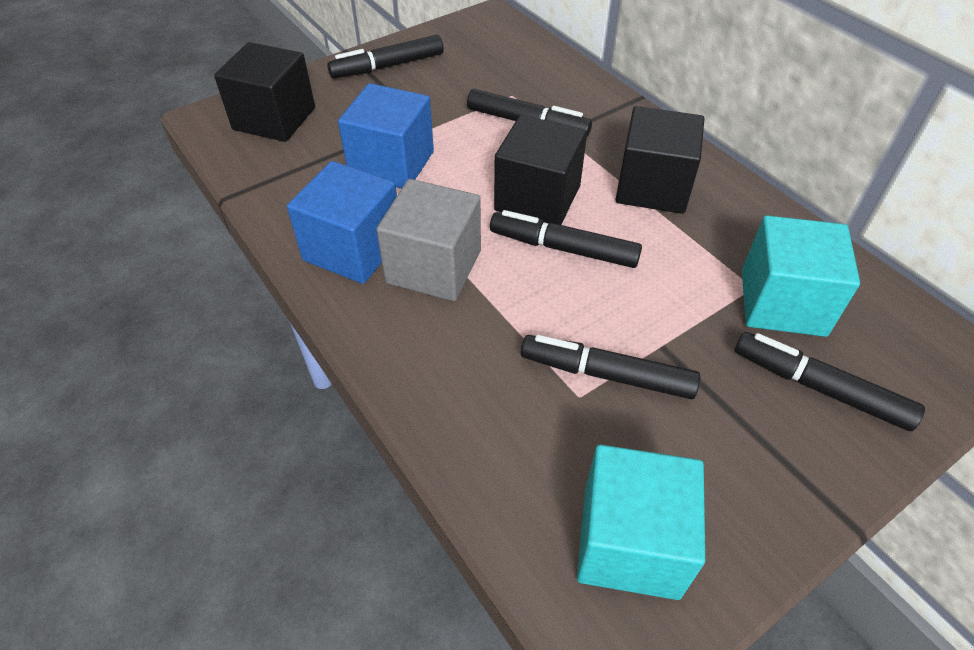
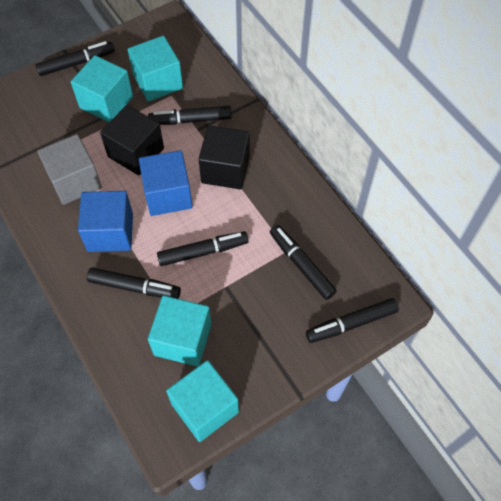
black cube: 3 -> 2
black marker: 5 -> 6
turquoise cube: 2 -> 4

